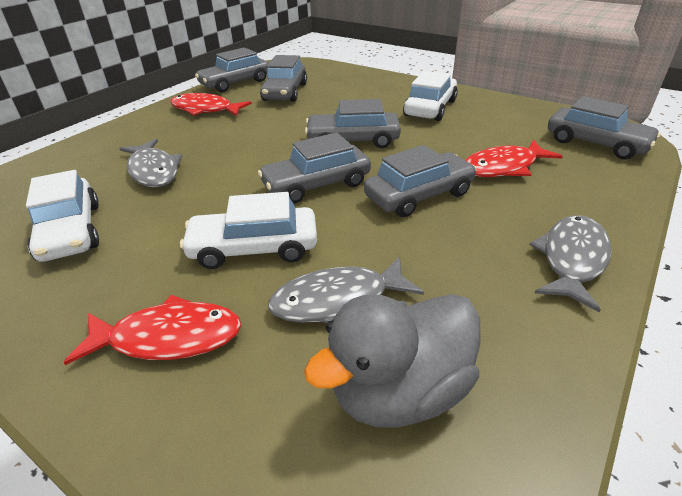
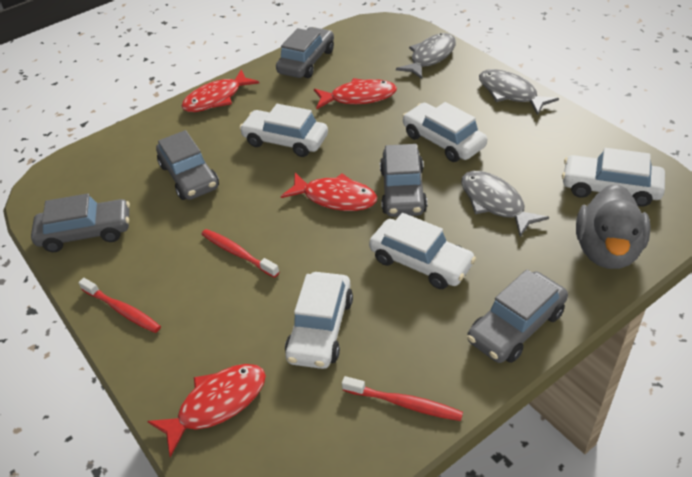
grey car: 6 -> 5
red fish: 3 -> 4
red toothbrush: 0 -> 3
white car: 3 -> 5

